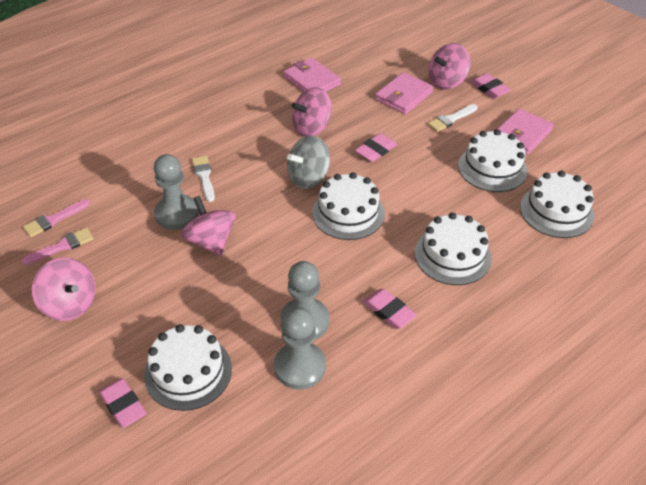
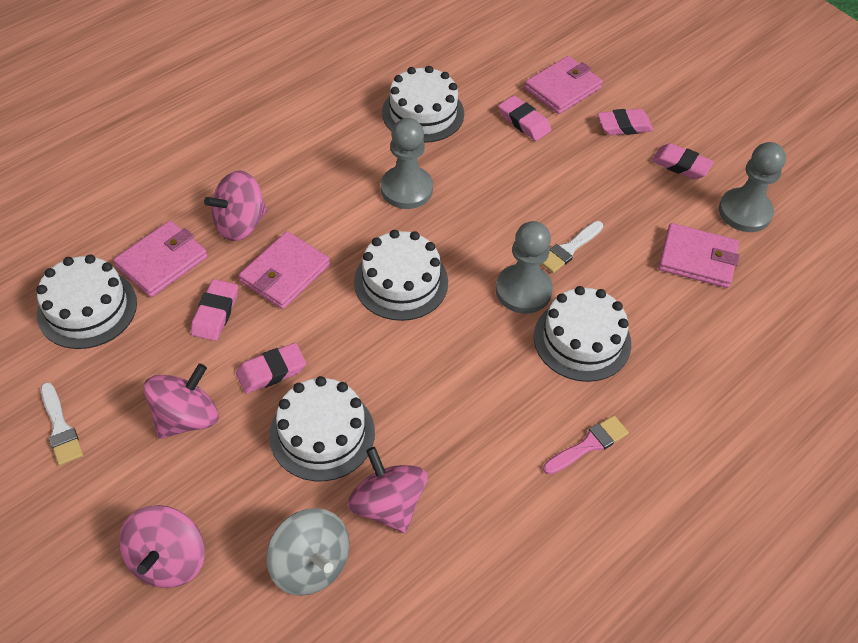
pink brush: 2 -> 1
pink eraser: 4 -> 5
pink wallet: 3 -> 4

